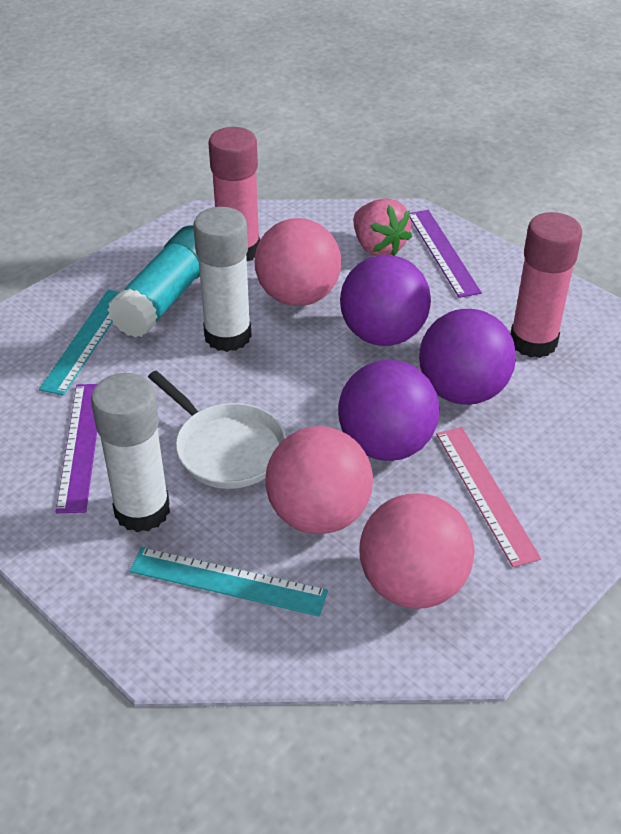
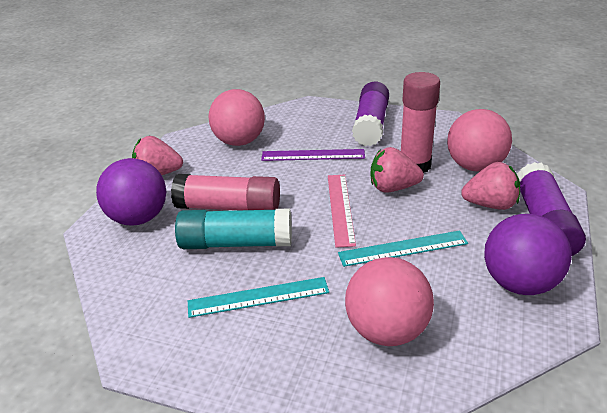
pink strawberry: 1 -> 3
purple ball: 3 -> 2
purple glue stick: 0 -> 2
purple ruler: 2 -> 1
white glue stick: 2 -> 0
white pan: 1 -> 0

